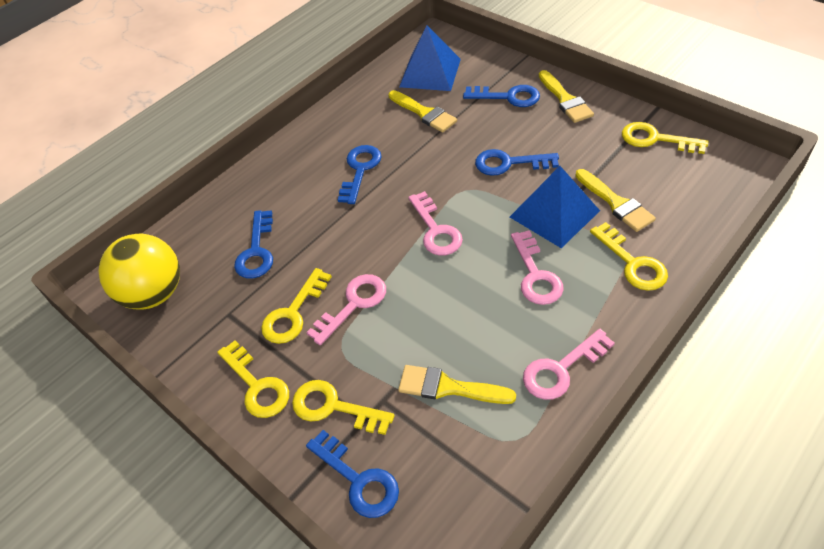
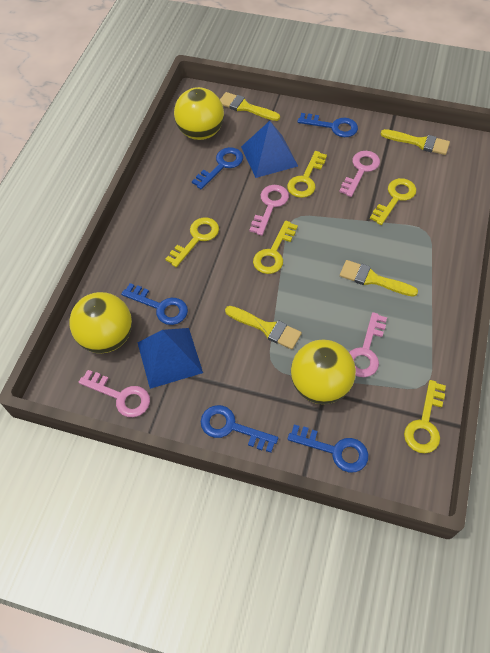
yellow ball: 1 -> 3

